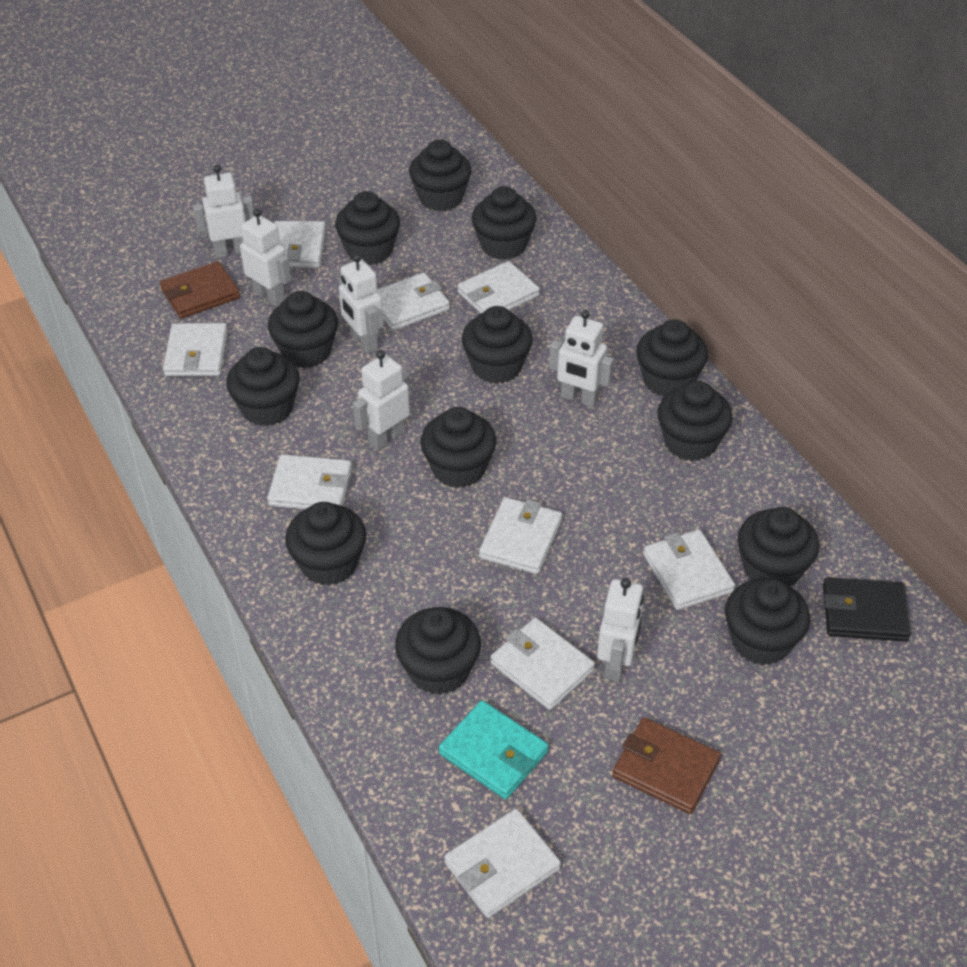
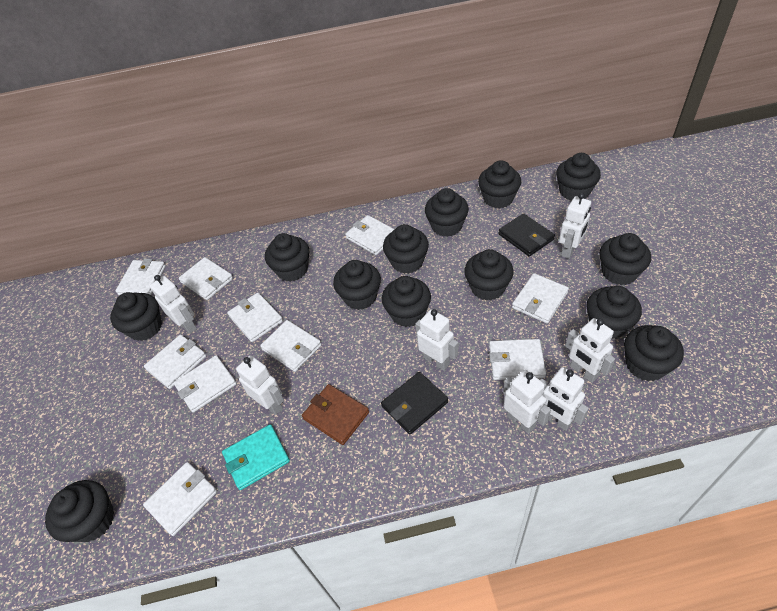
black wallet: 1 -> 2
brown wallet: 2 -> 1
white robot: 6 -> 7
white wallet: 9 -> 10

